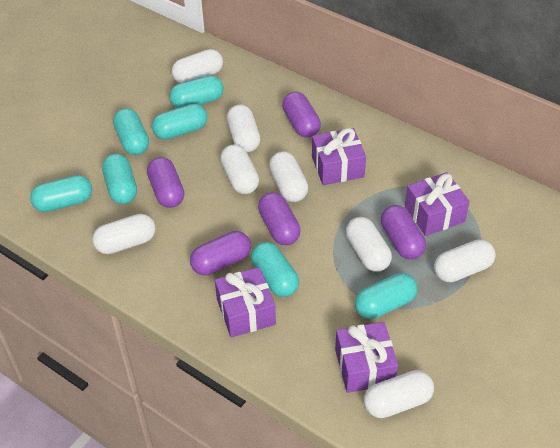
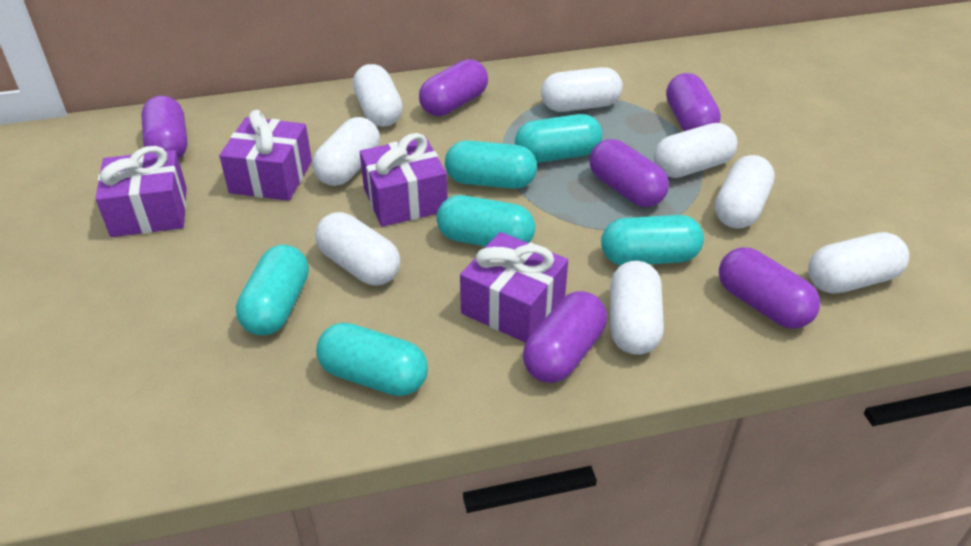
purple capsule: 5 -> 6
turquoise capsule: 7 -> 6

